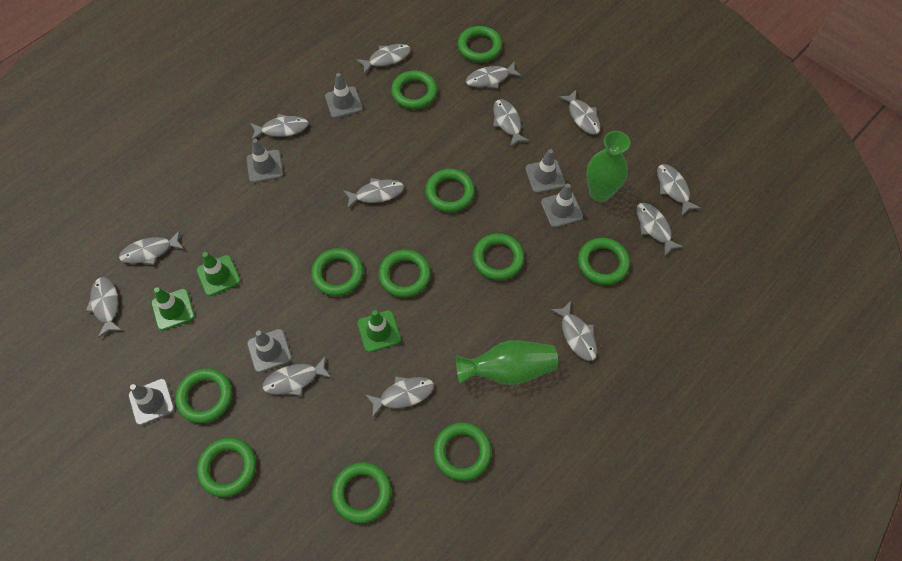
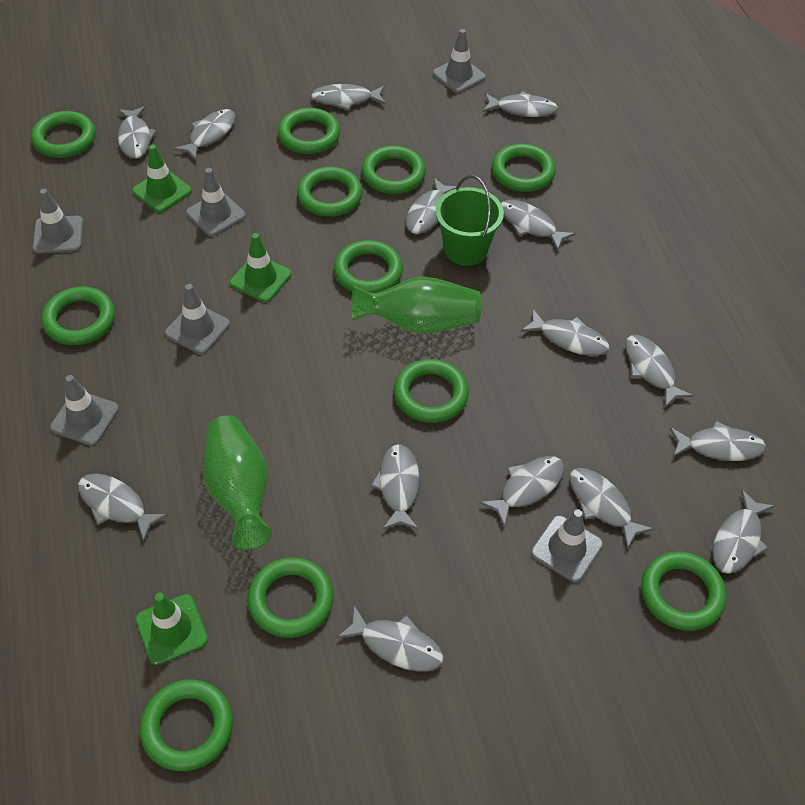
green bucket: 0 -> 1
grey fish: 13 -> 15

